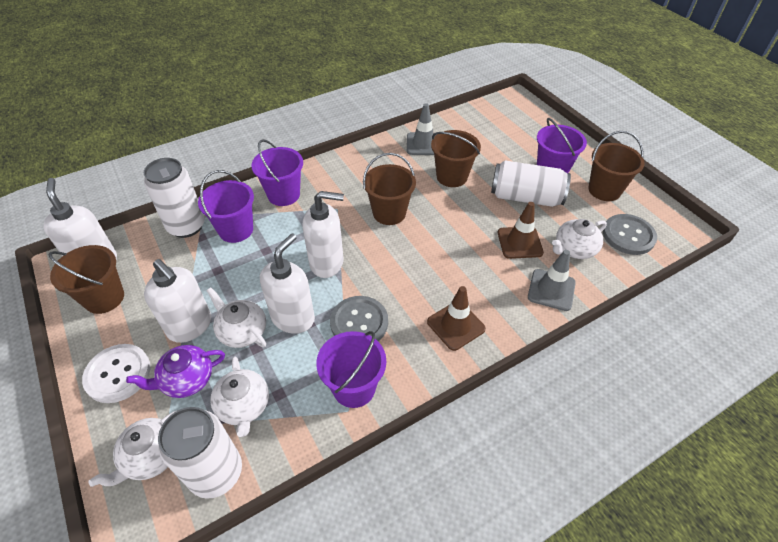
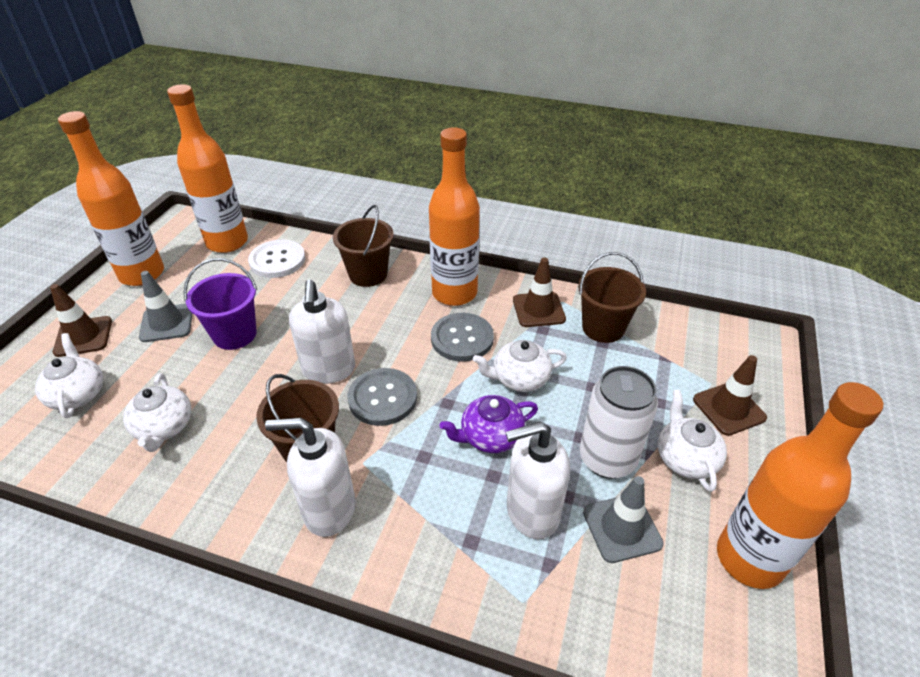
brown bucket: 4 -> 3
brown traffic cone: 2 -> 3
orange bottle: 0 -> 4
purple bucket: 4 -> 1
white can: 3 -> 1
white soap dispenser: 4 -> 3

